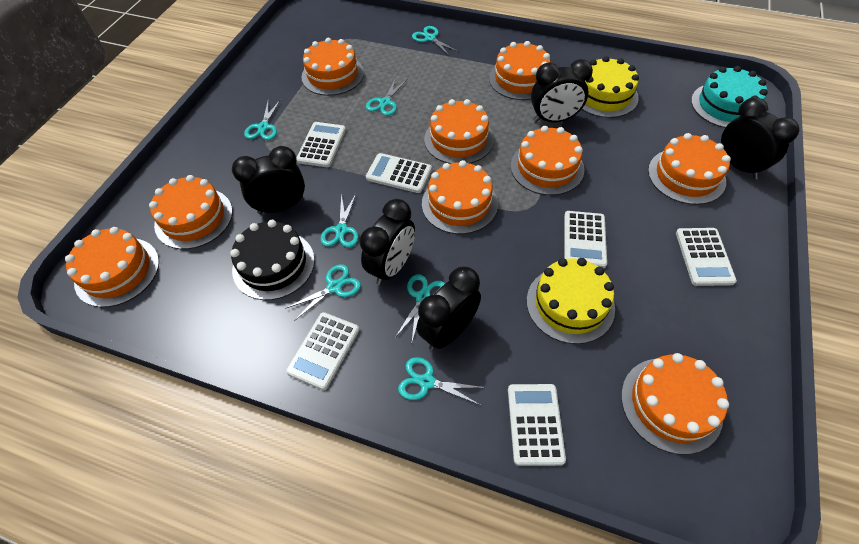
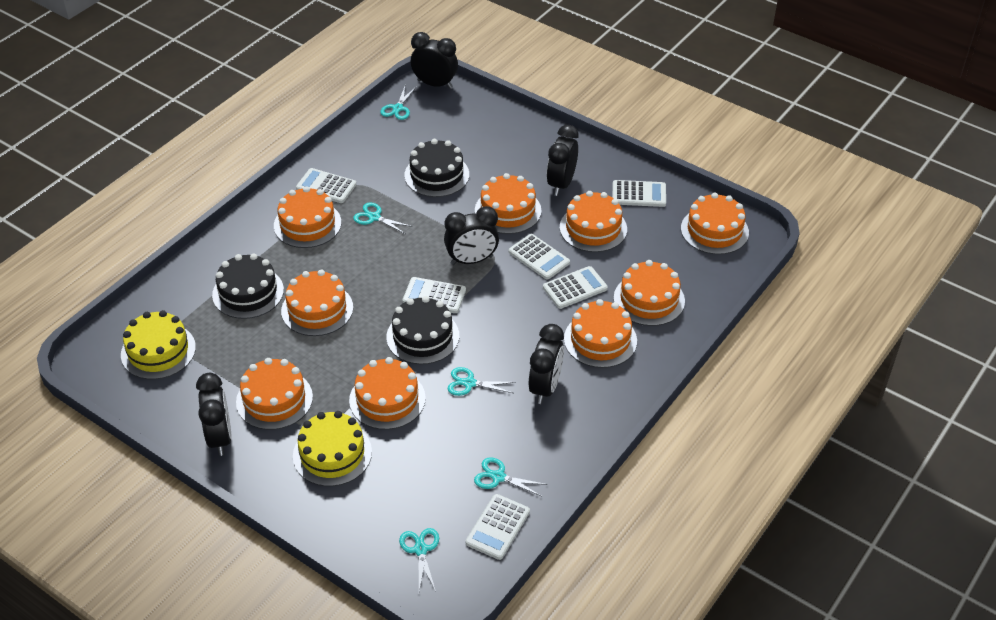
black cake: 1 -> 3
turquoise cake: 1 -> 0
turquoise scissors: 7 -> 5

